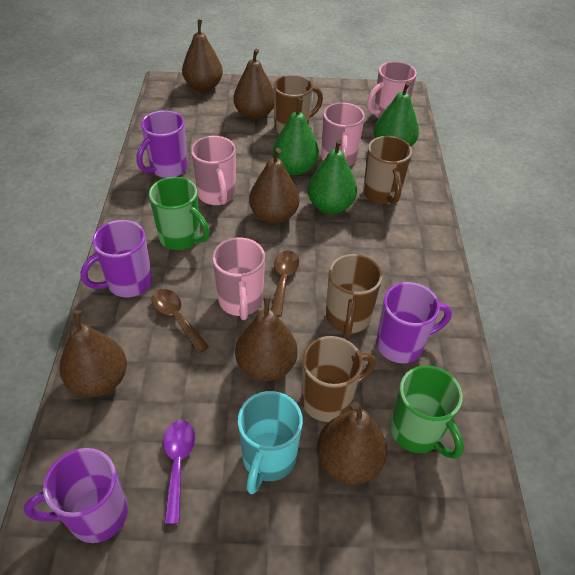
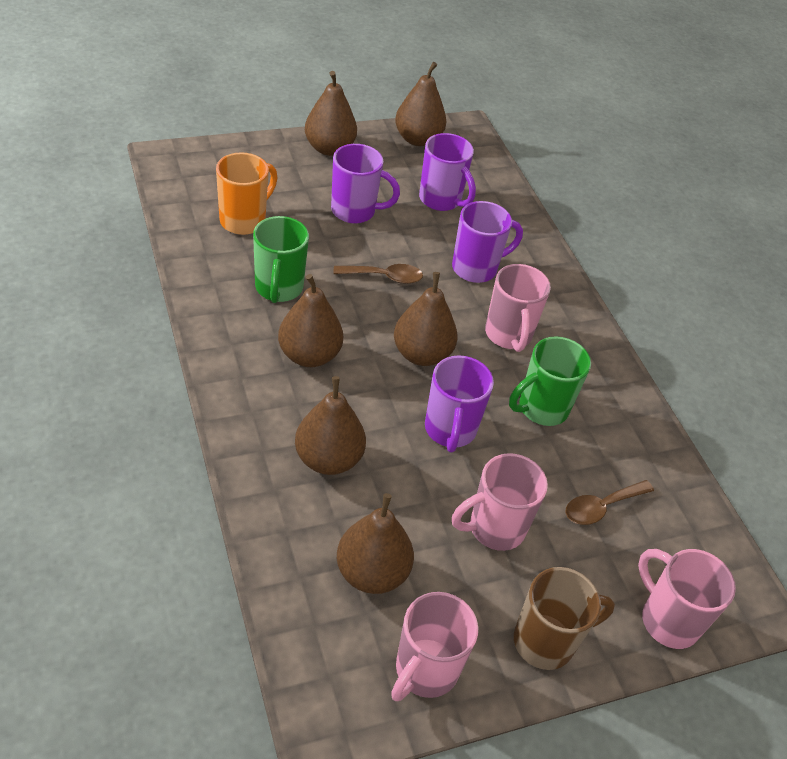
brown mug: 4 -> 1
green pear: 3 -> 0
orange mug: 0 -> 1
purple spoon: 1 -> 0
turquoise mug: 1 -> 0

